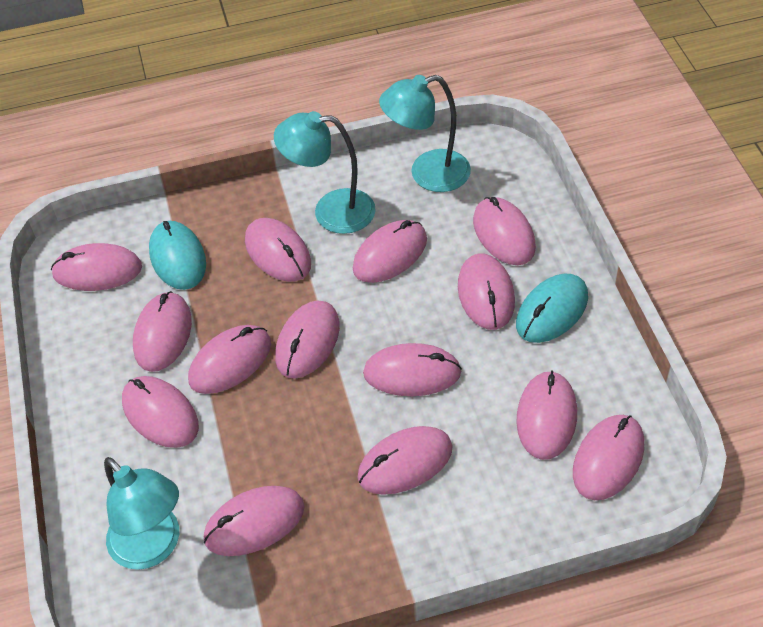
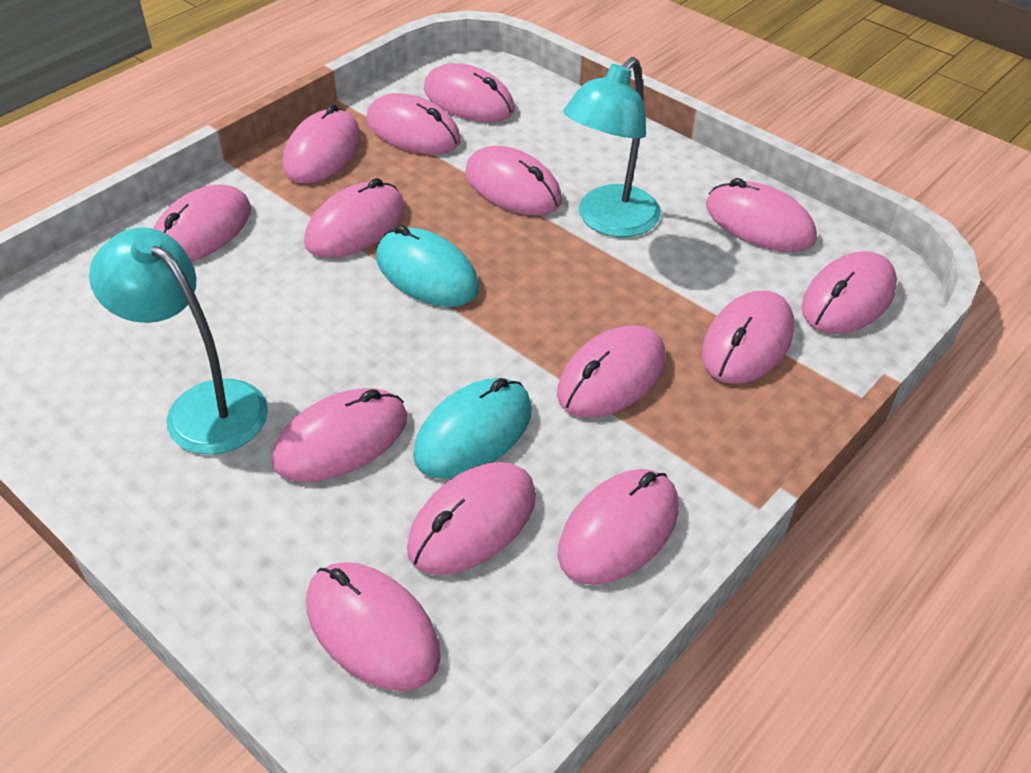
turquoise lamp: 3 -> 2

